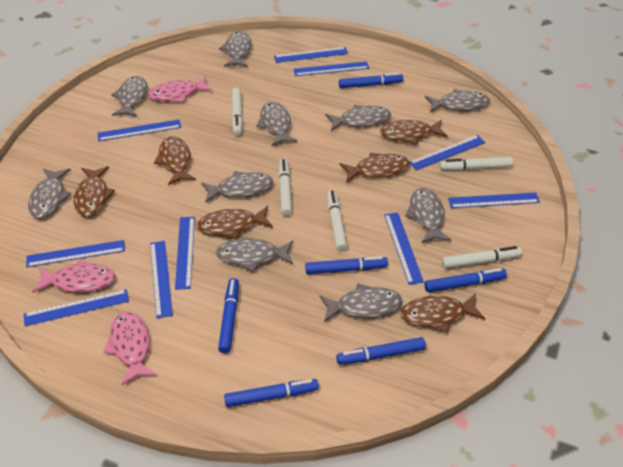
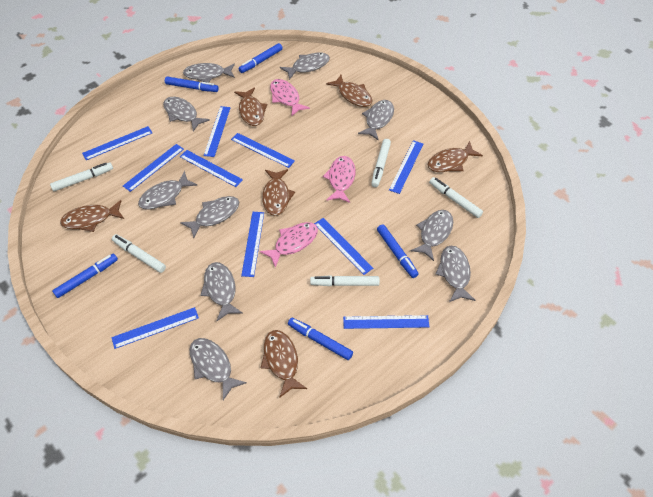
blue marker: 6 -> 5

